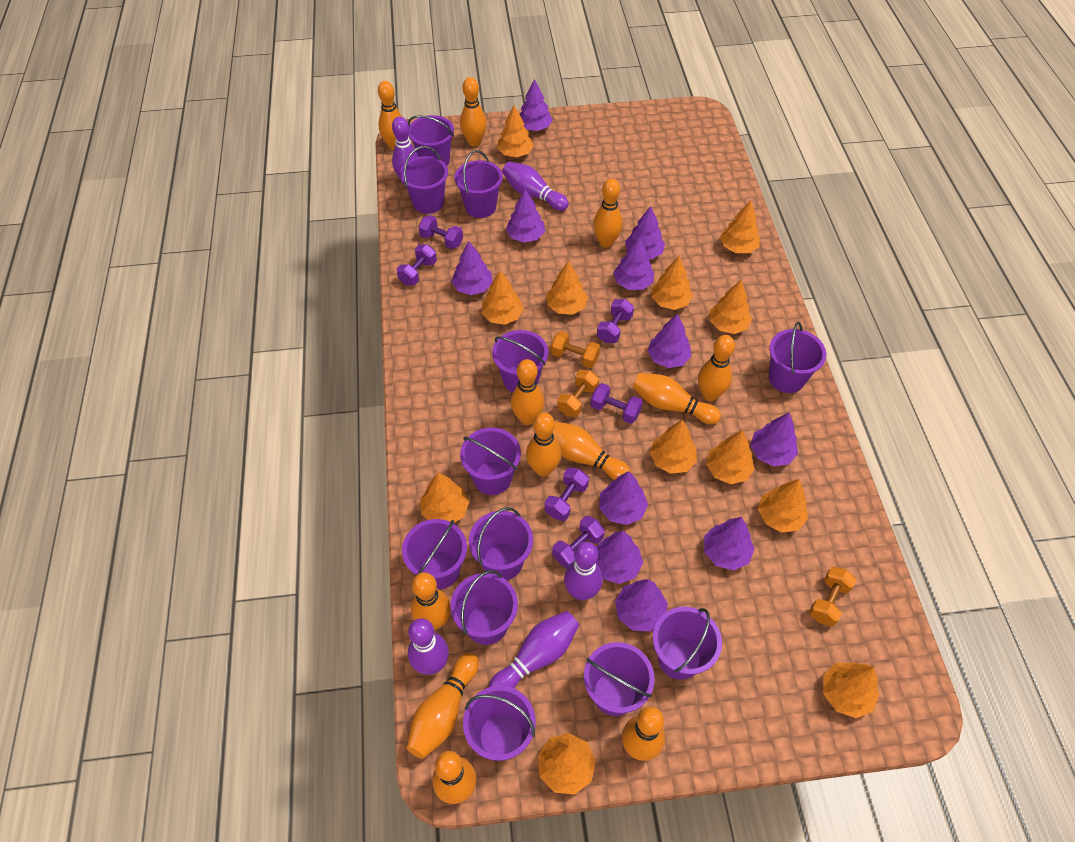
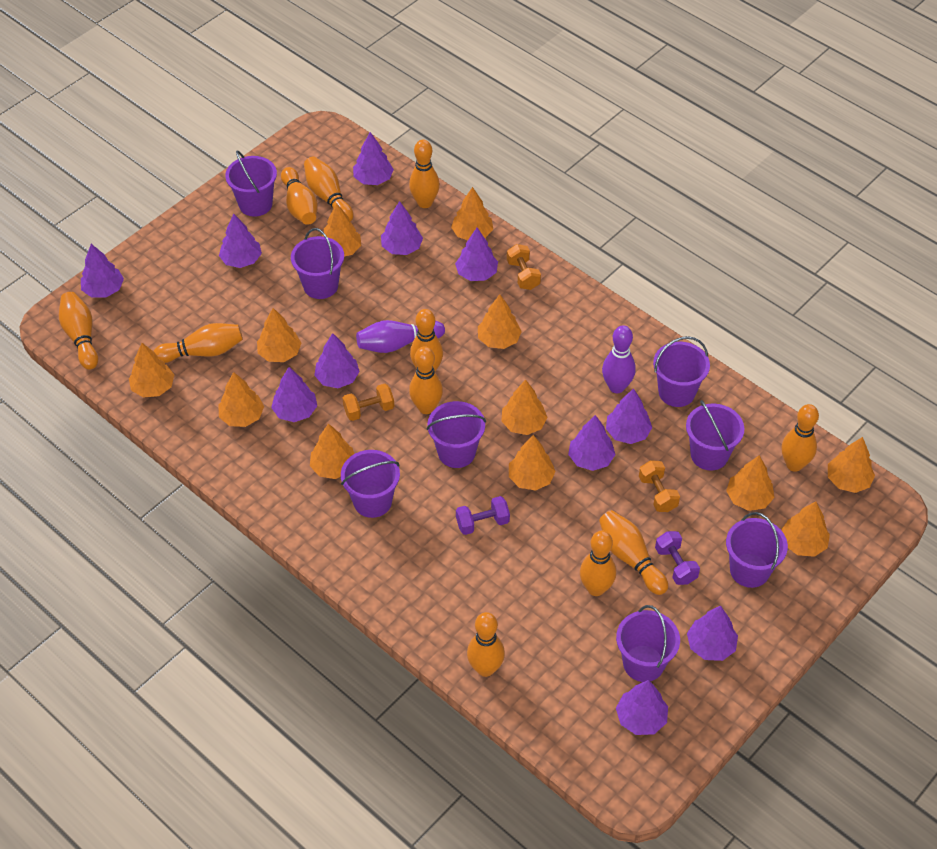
orange bowling pin: 12 -> 11
purple bowling pin: 5 -> 2
purple bucket: 12 -> 8
purple dumbbell: 6 -> 2

